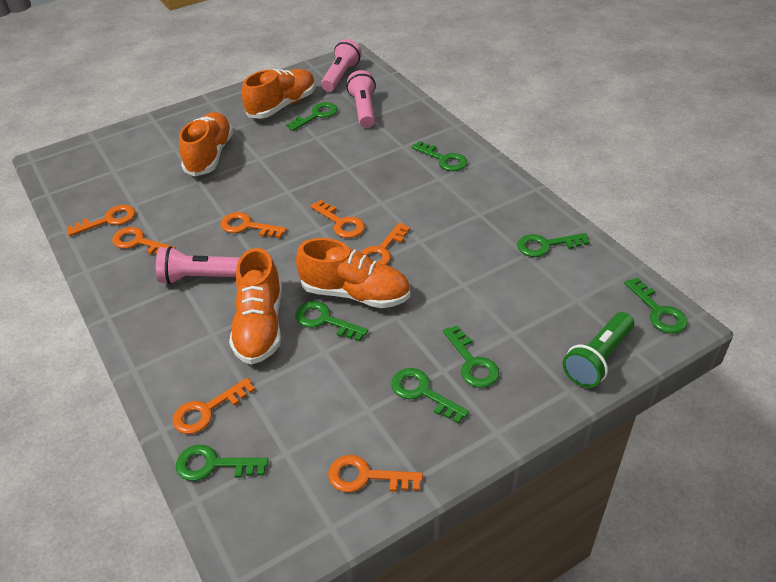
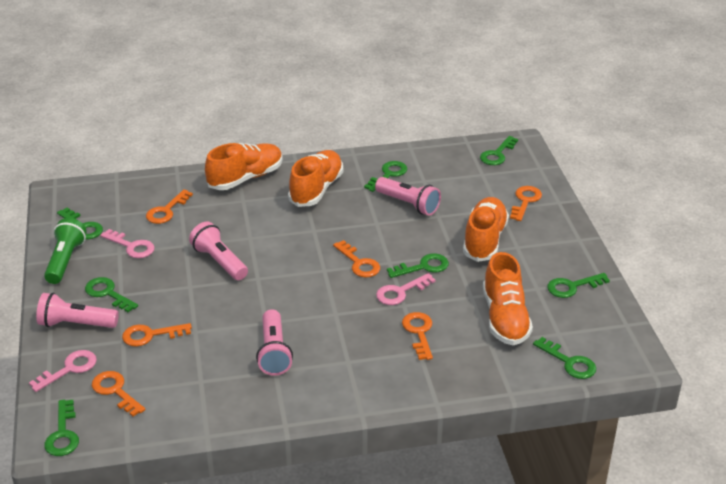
orange key: 7 -> 6
pink flashlight: 3 -> 4
pink key: 0 -> 3

